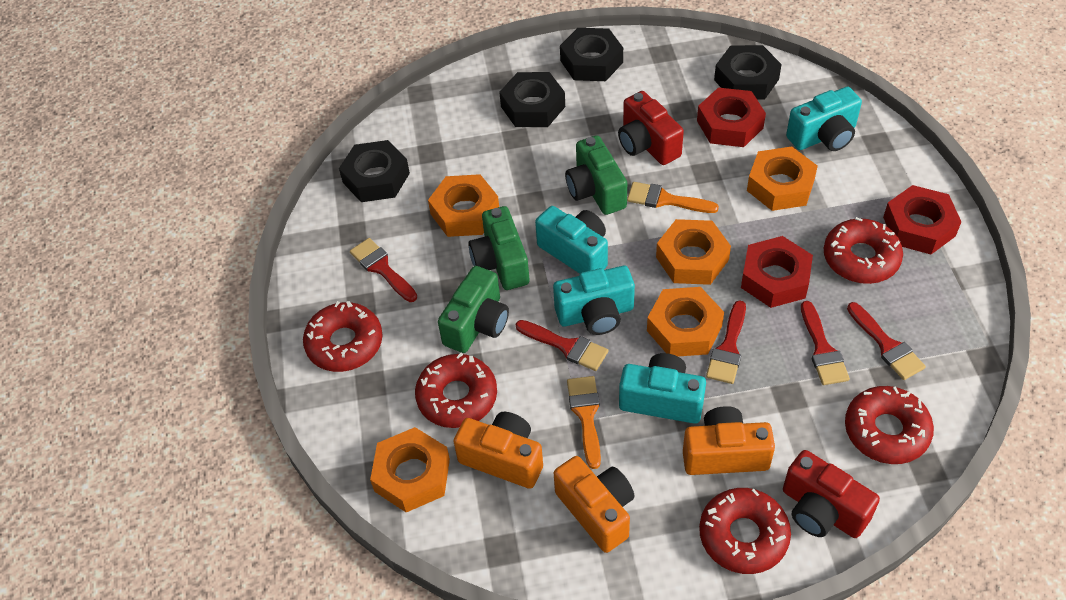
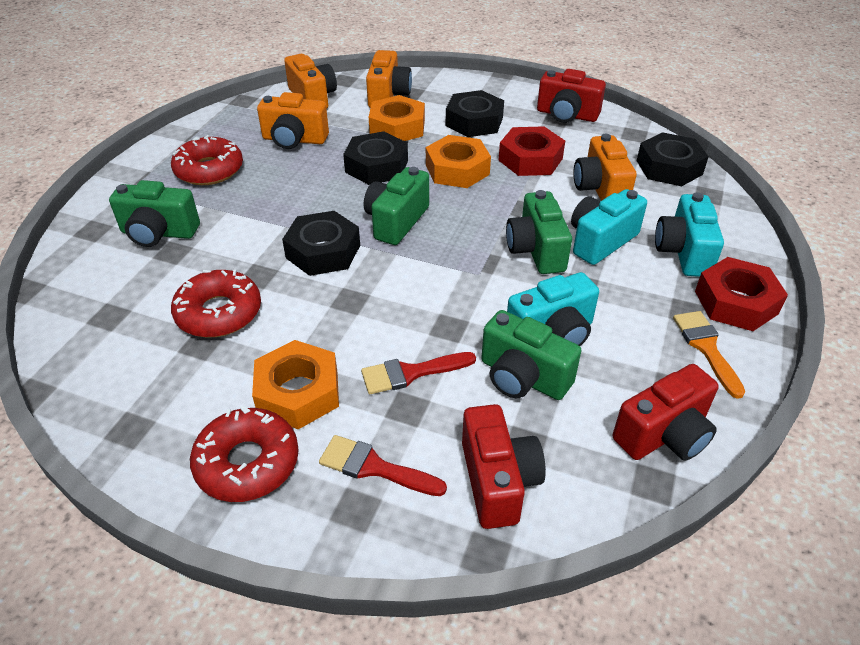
green camera: 3 -> 4
orange brush: 2 -> 1
orange camera: 3 -> 4
orange nut: 5 -> 3
red brush: 5 -> 2
red camera: 2 -> 3
red donut: 5 -> 3
red nut: 3 -> 2
turquoise camera: 4 -> 3

